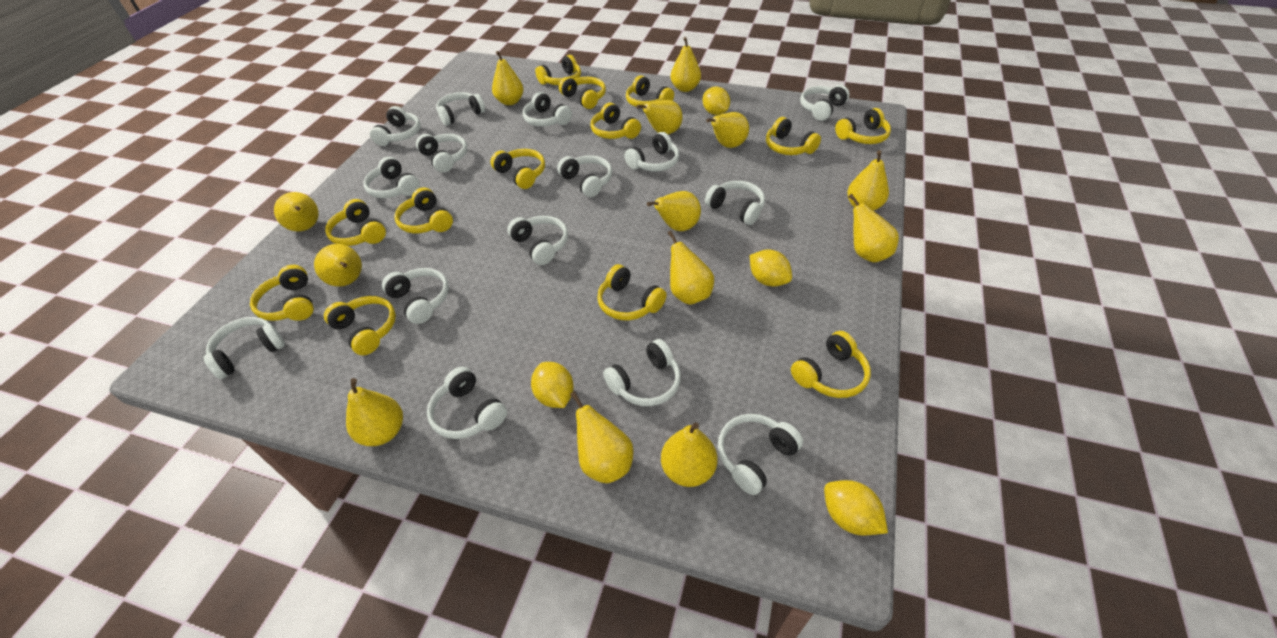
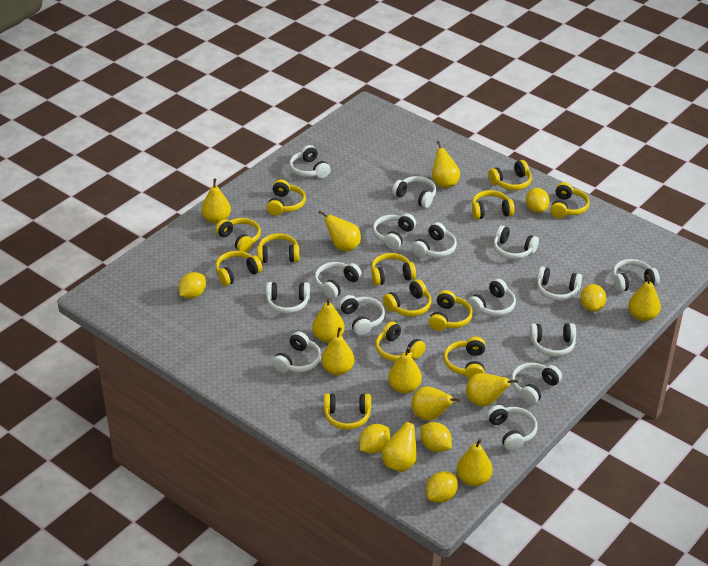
yellow lemon: 4 -> 6
yellow pear: 13 -> 11

